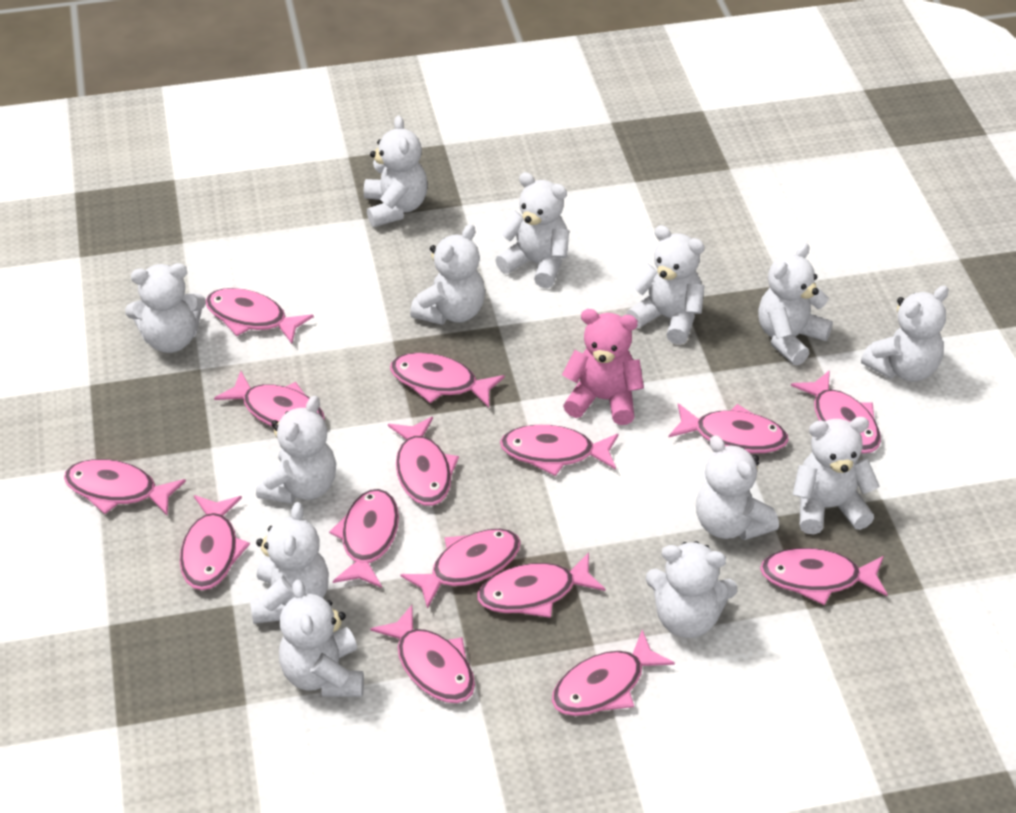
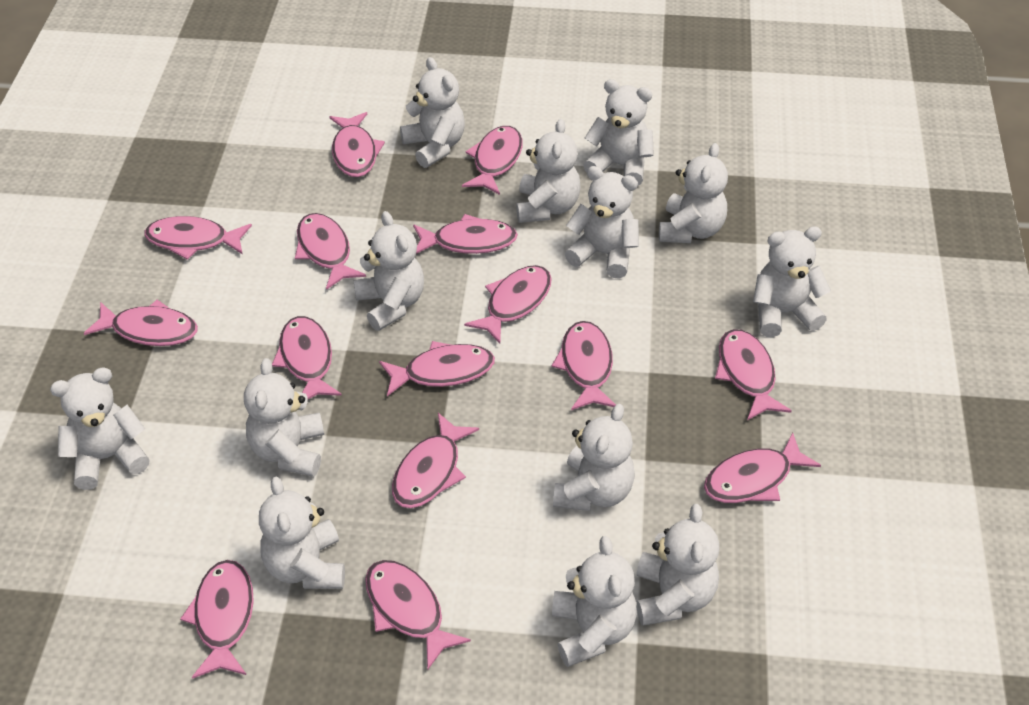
pink teddy bear: 1 -> 0

